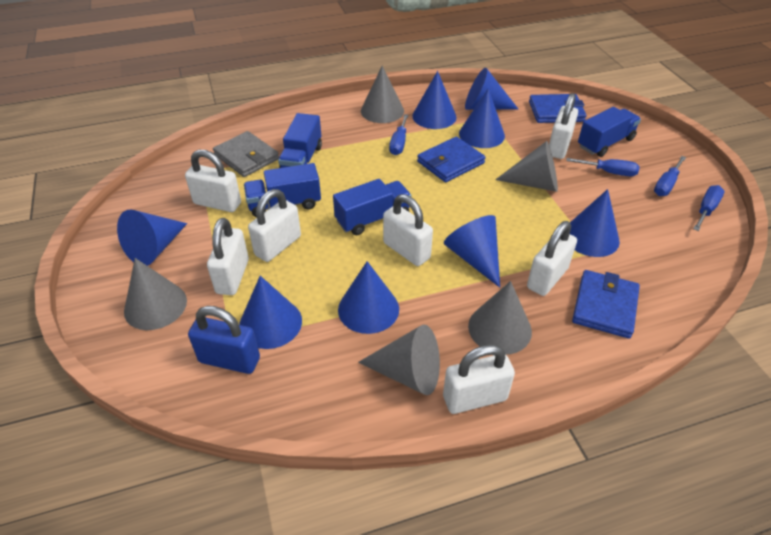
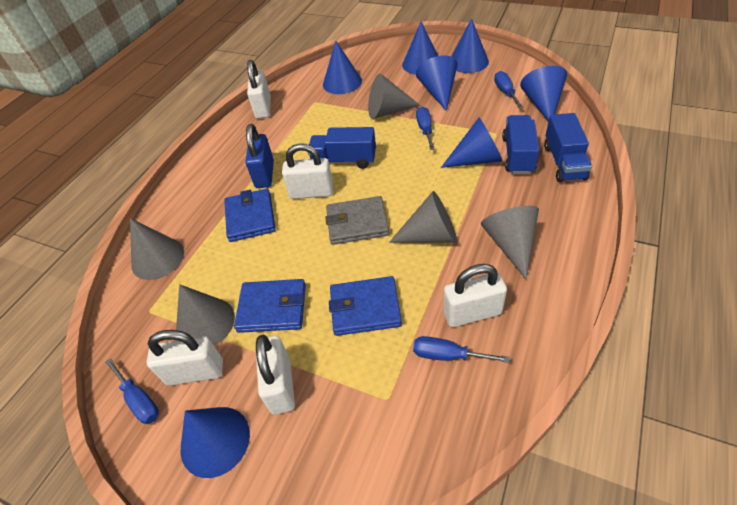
blue cone: 8 -> 7
blue truck: 4 -> 3
white padlock: 7 -> 5

